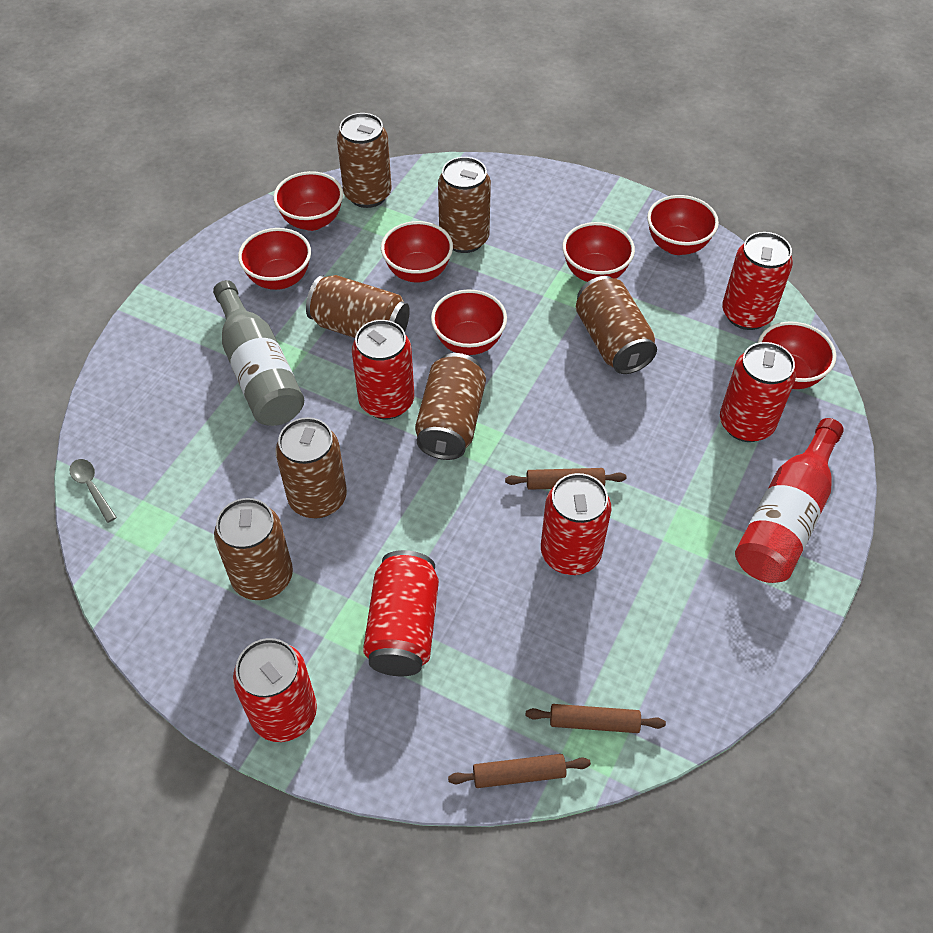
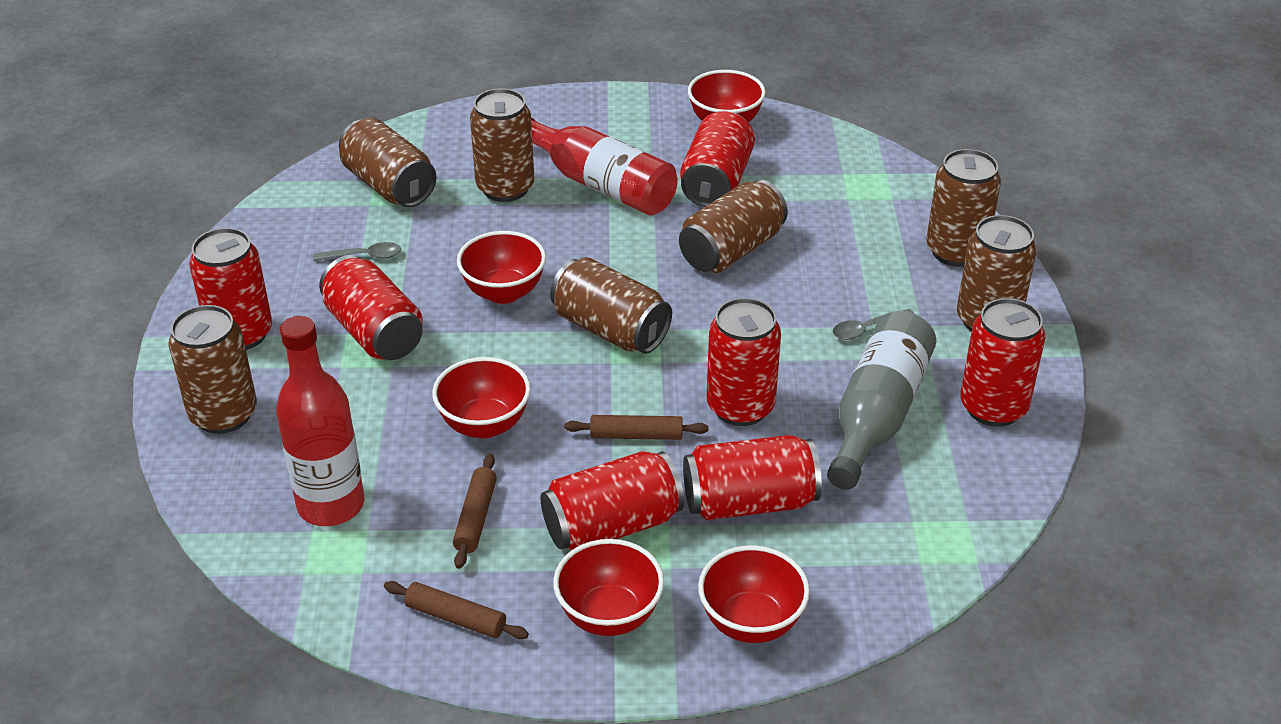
grey spoon: 1 -> 2
red bottle: 1 -> 2
red bowl: 7 -> 5
red can: 6 -> 7

